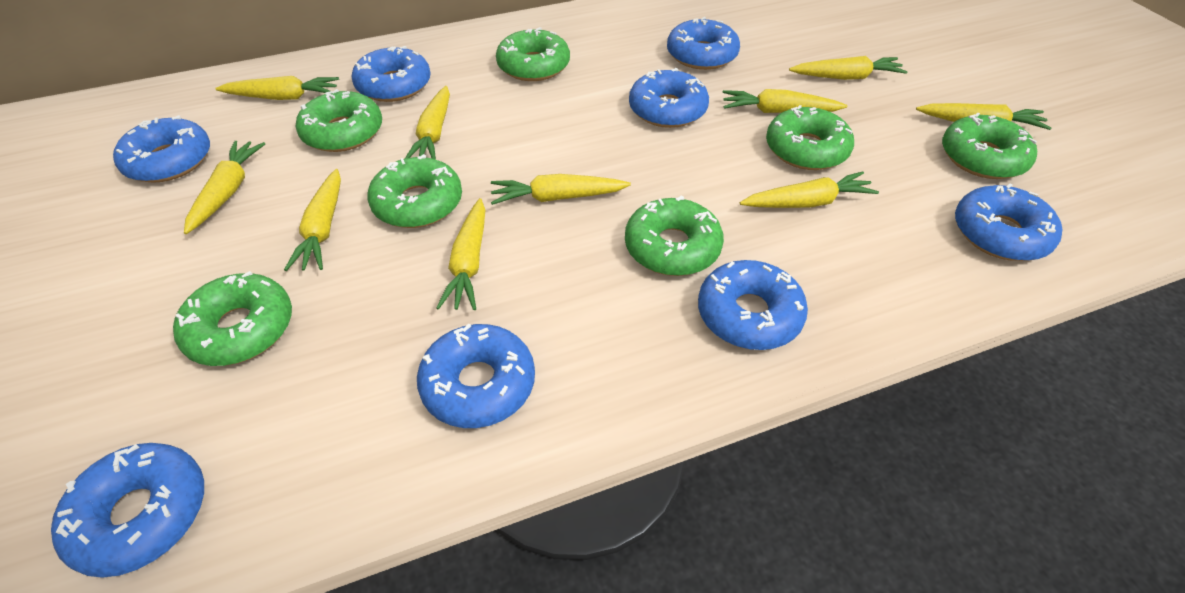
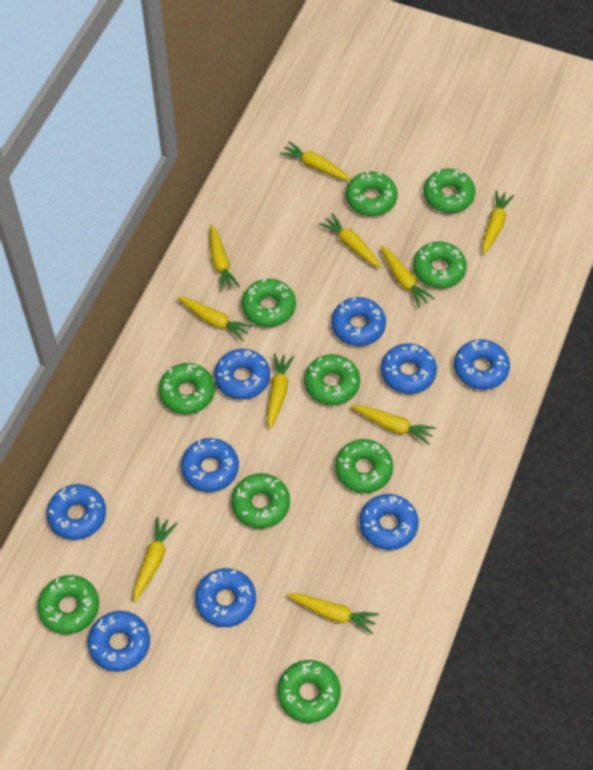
blue donut: 8 -> 9
green donut: 7 -> 10

